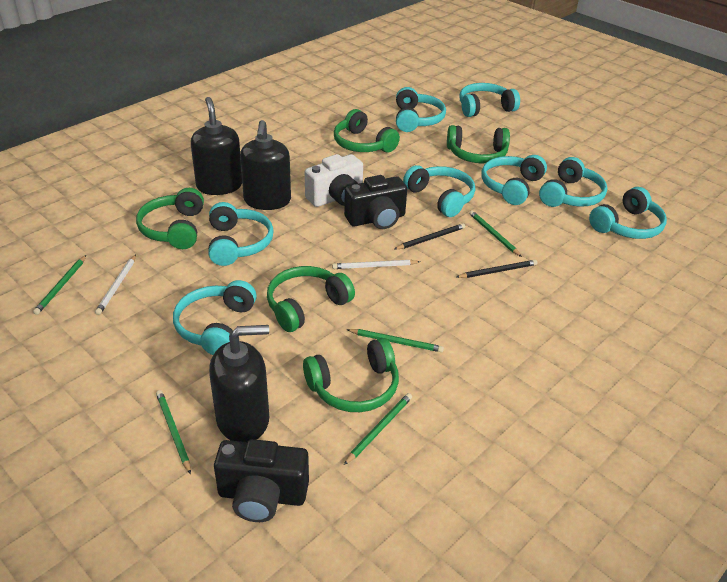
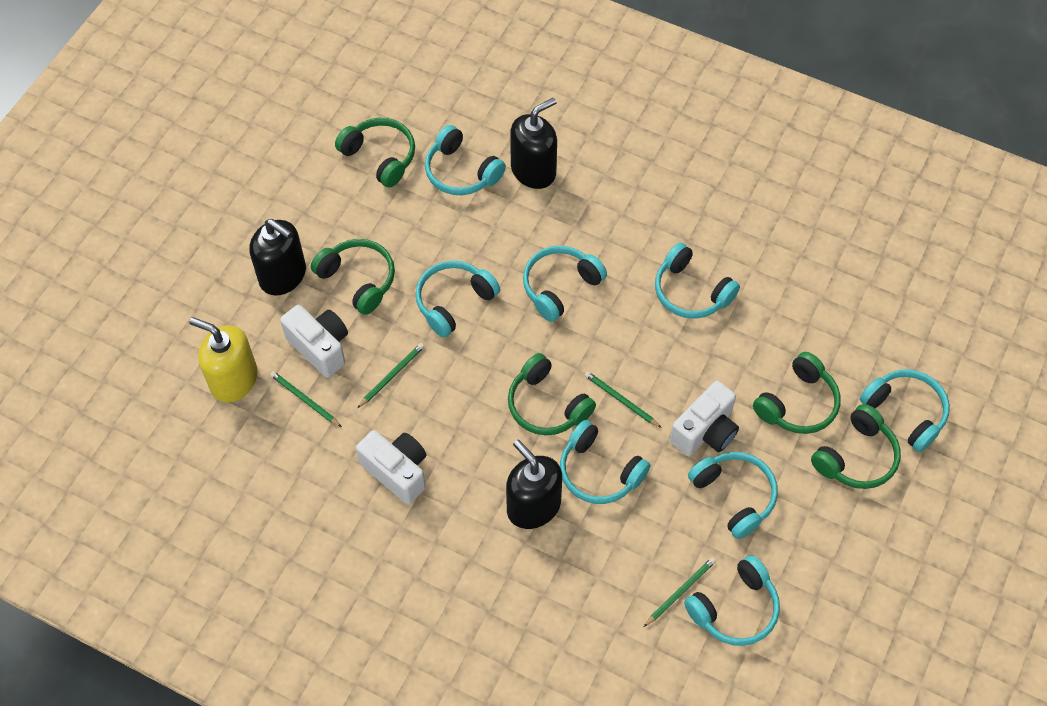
black camera: 2 -> 0
black pencil: 2 -> 0
green pencil: 5 -> 4
white camera: 1 -> 3
white pencil: 2 -> 0
yellow soap dispenser: 0 -> 1

